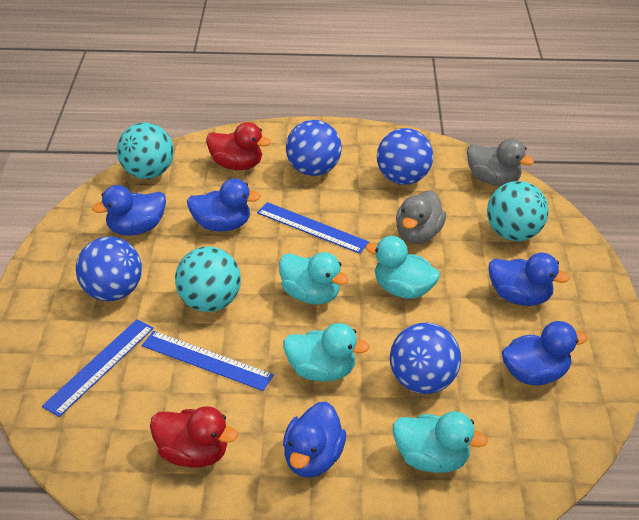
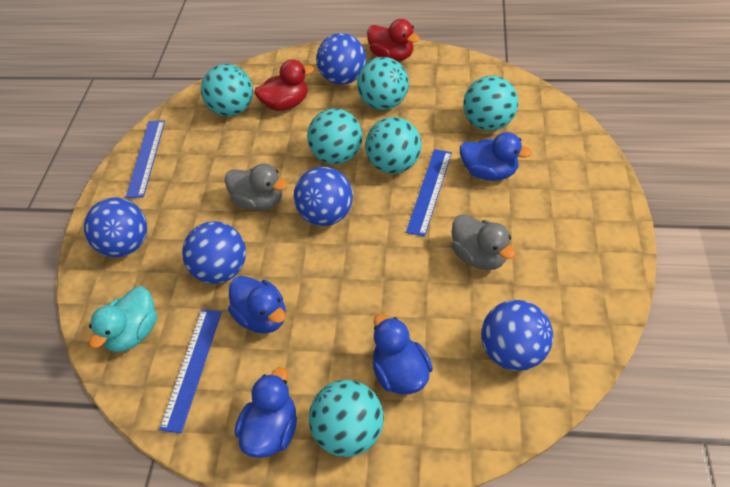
blue ball: 4 -> 5
blue duck: 5 -> 4
turquoise ball: 3 -> 6
turquoise duck: 4 -> 1

